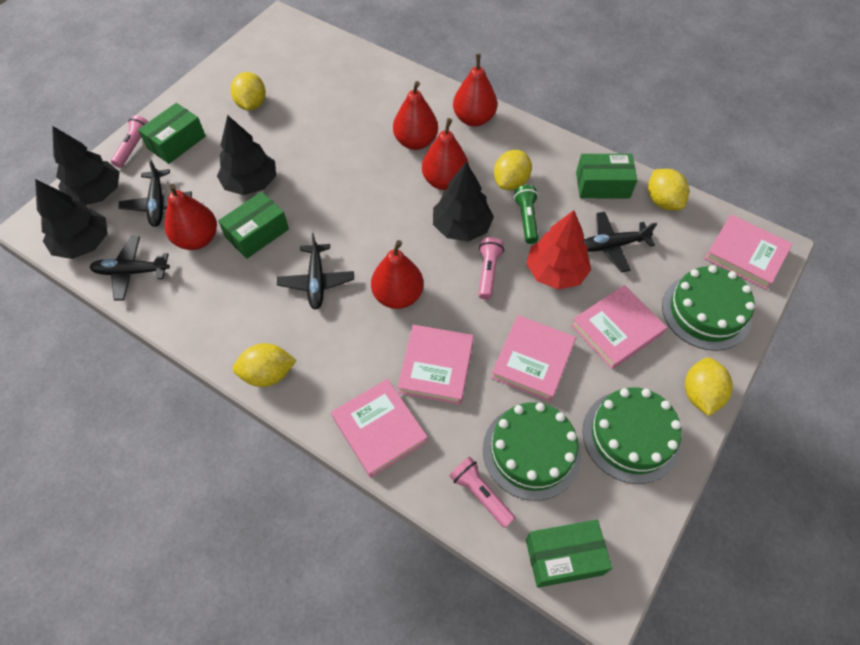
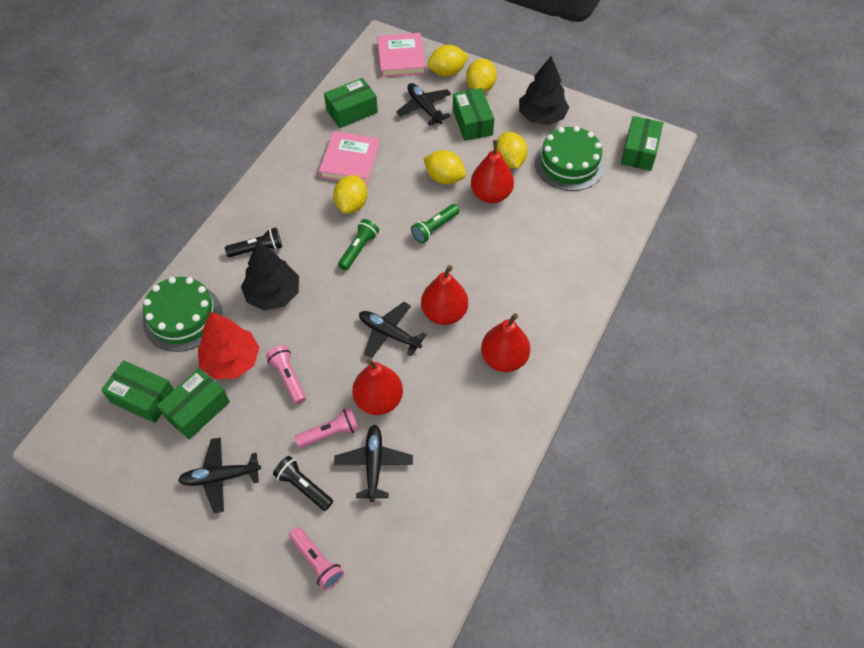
black flashlight: 0 -> 2
black tree: 4 -> 2
green box: 4 -> 5
green cake: 3 -> 2
green flashlight: 1 -> 2
pink book: 5 -> 2
red pear: 5 -> 4

